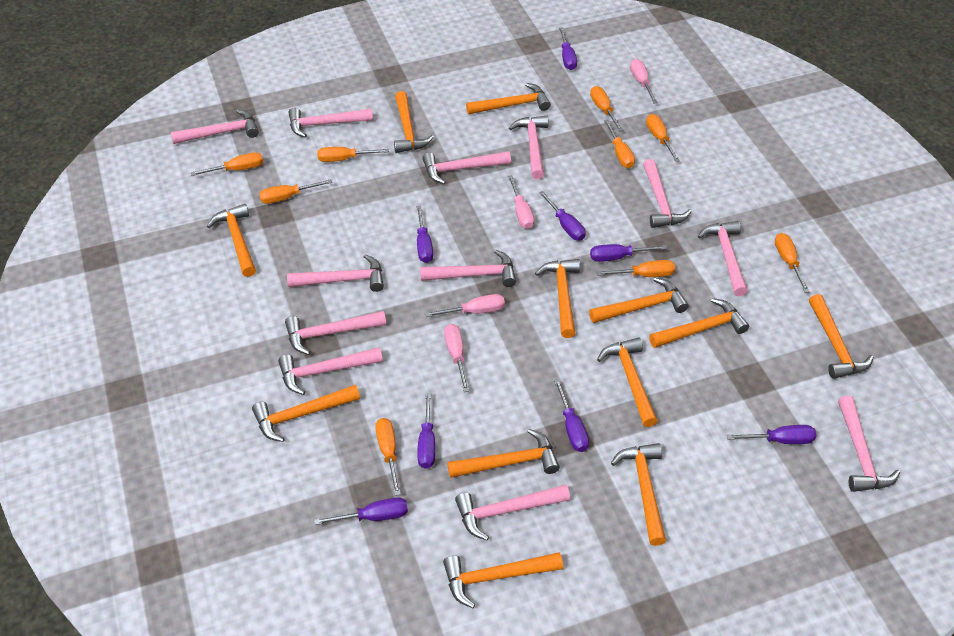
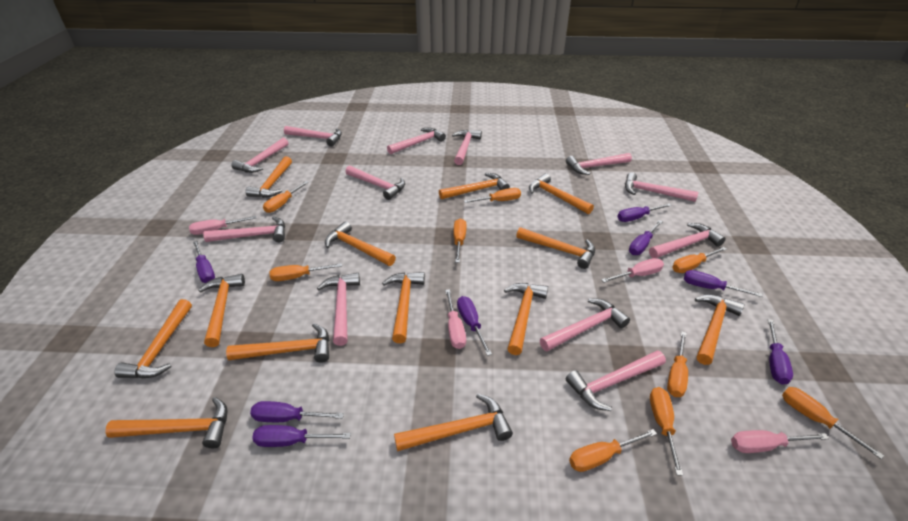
orange hammer: 12 -> 13

